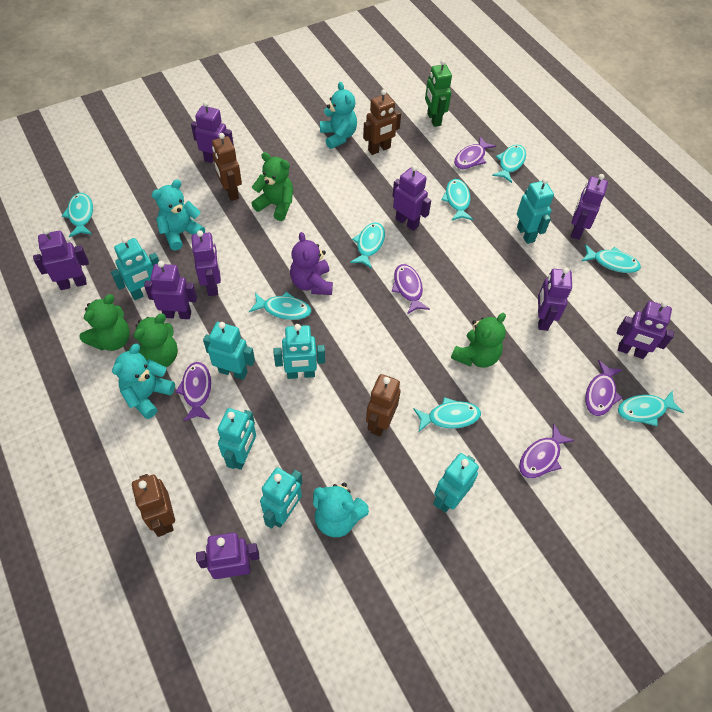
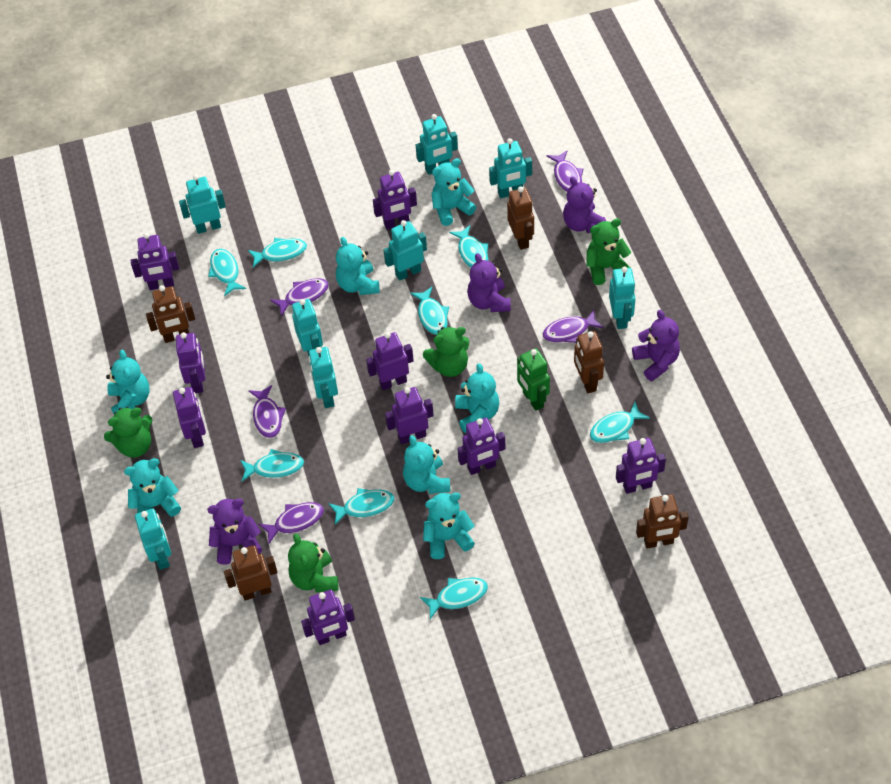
brown robot: 4 -> 5
purple teddy bear: 1 -> 4
turquoise robot: 7 -> 8
turquoise teddy bear: 4 -> 7

